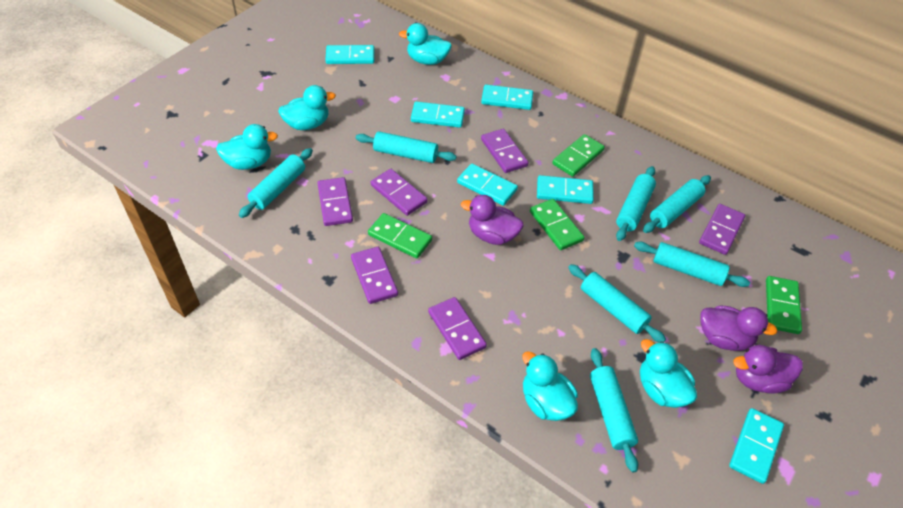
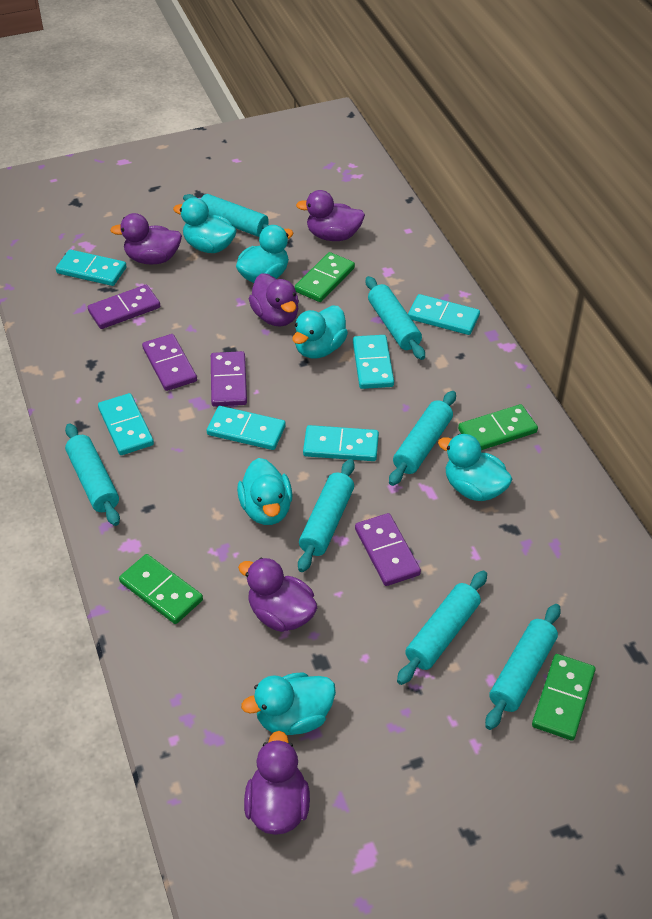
purple domino: 6 -> 4
purple duck: 3 -> 5
turquoise duck: 5 -> 6

